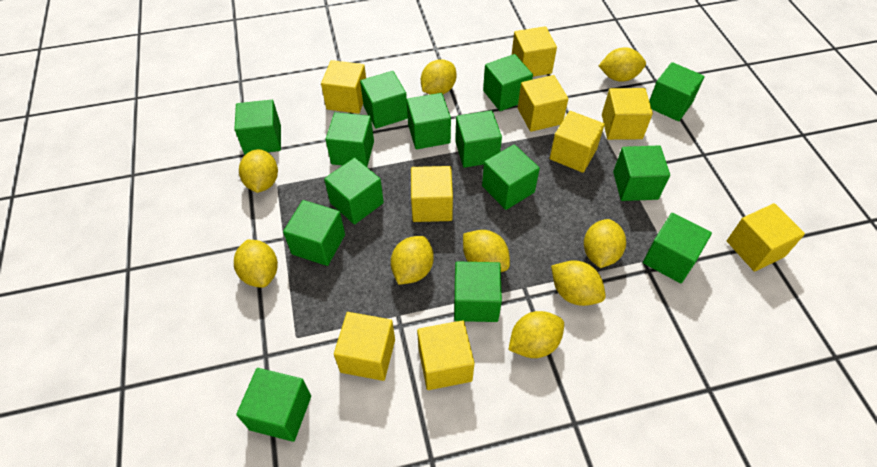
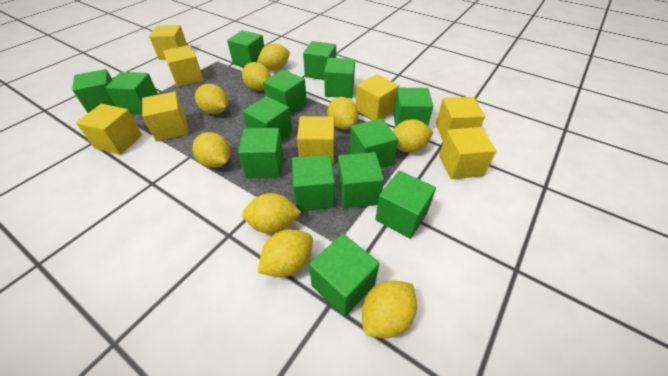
yellow cube: 9 -> 8

